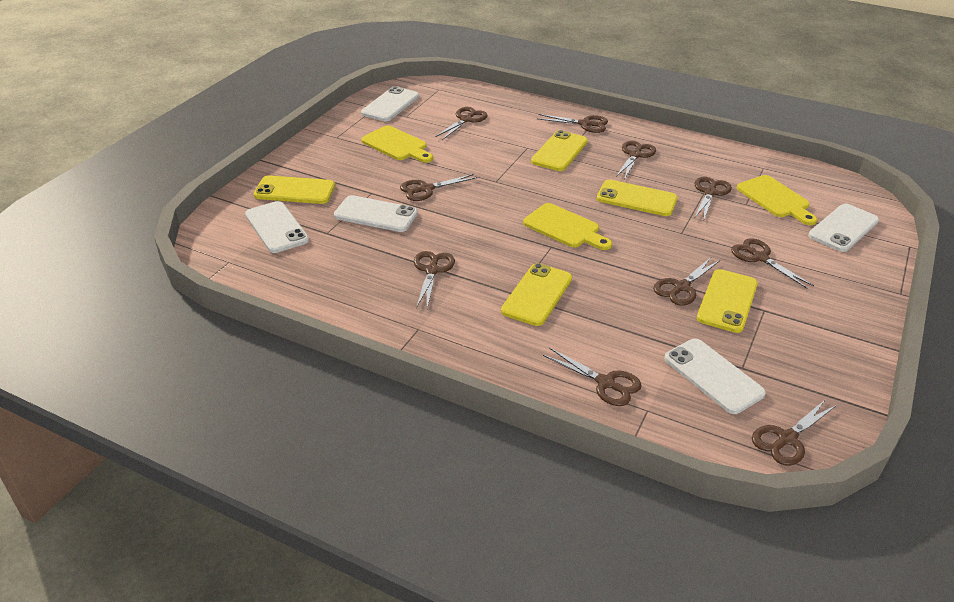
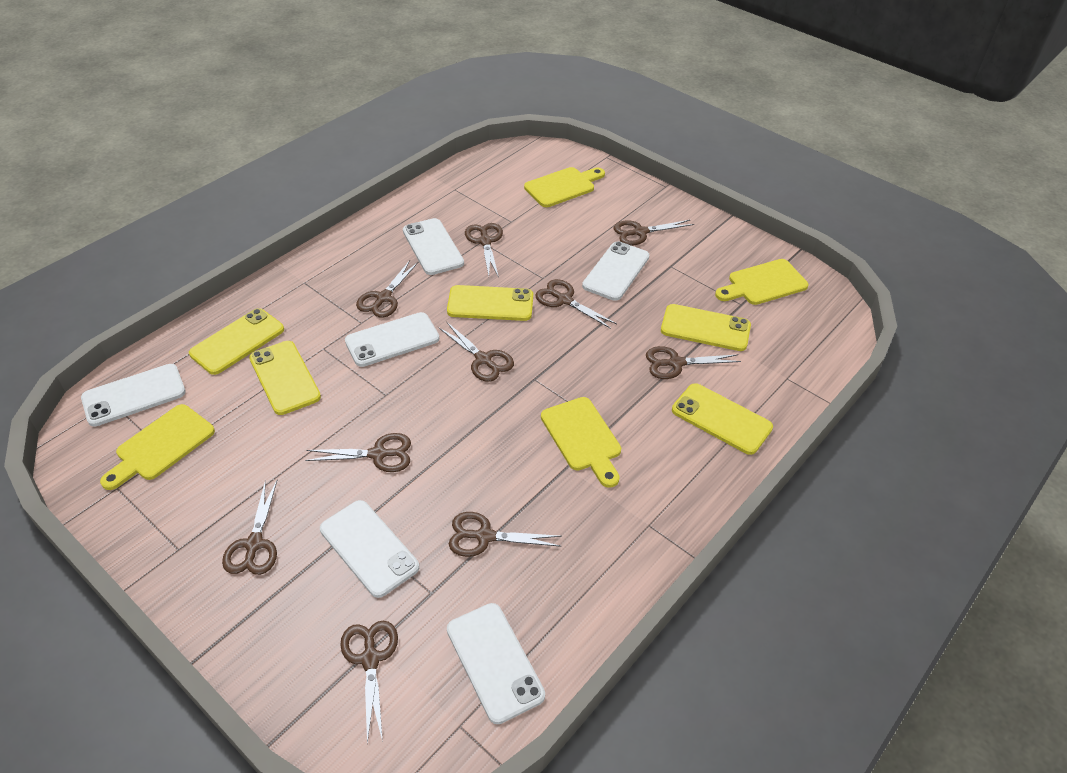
white phone: 5 -> 6
yellow cutting board: 3 -> 4

